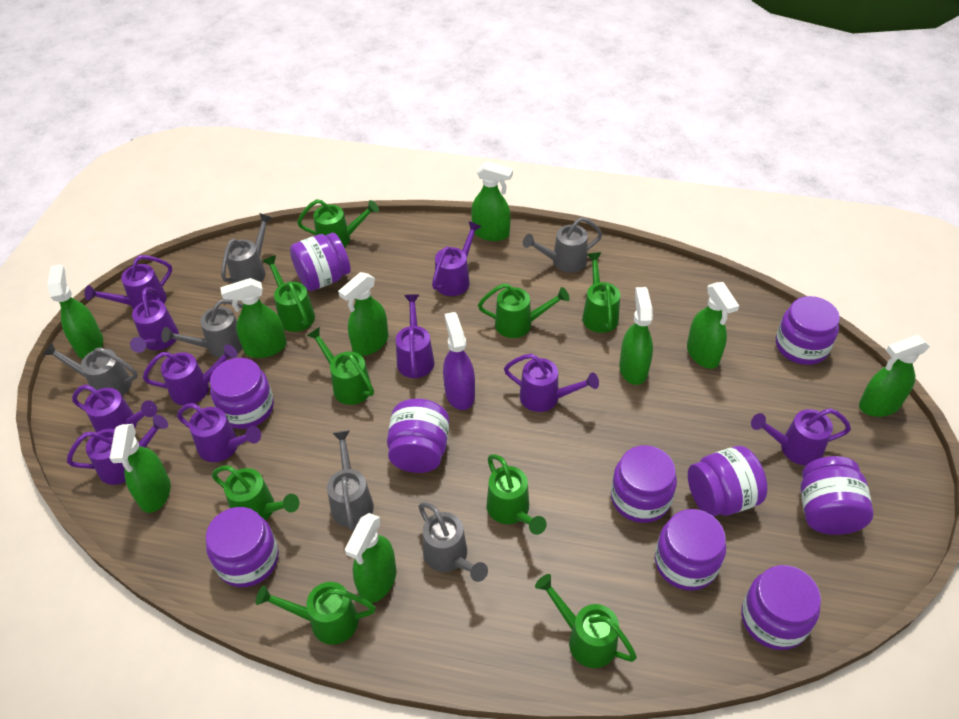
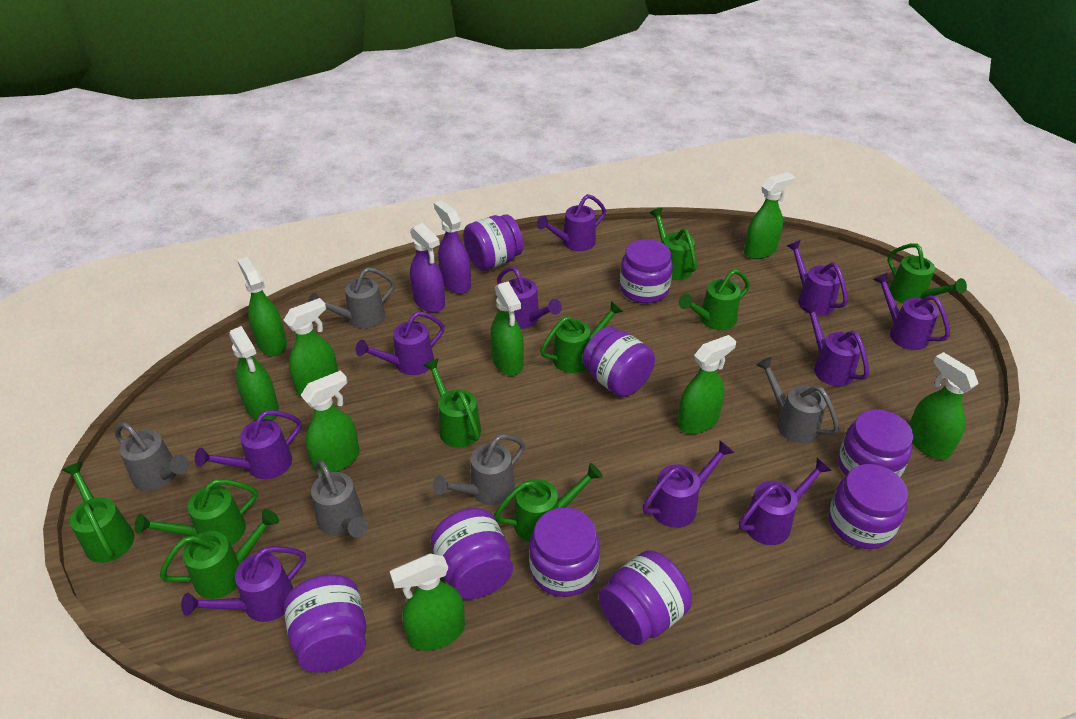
grey watering can: 6 -> 5
purple jar: 10 -> 9
purple spray bottle: 1 -> 2

